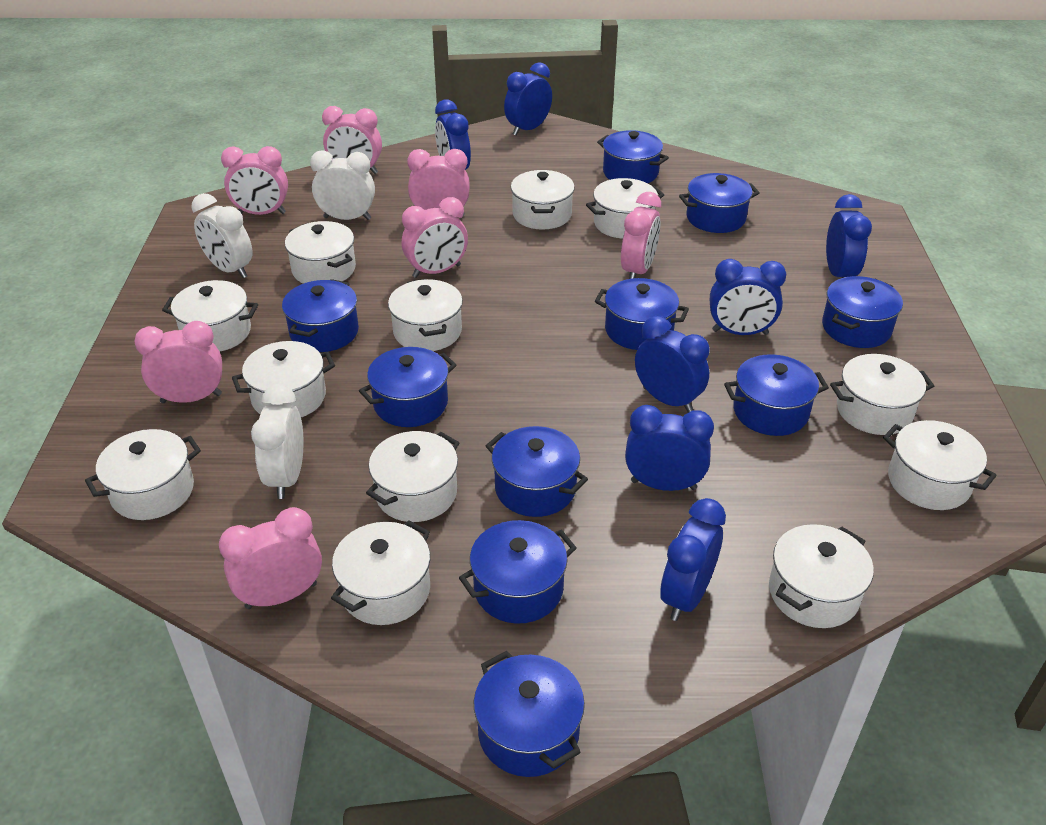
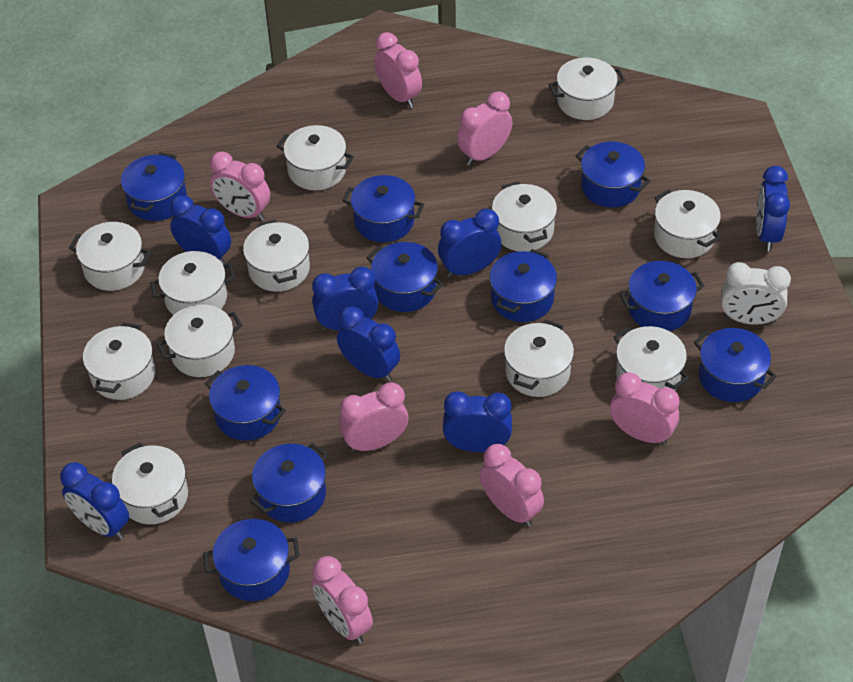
white clock: 3 -> 1

